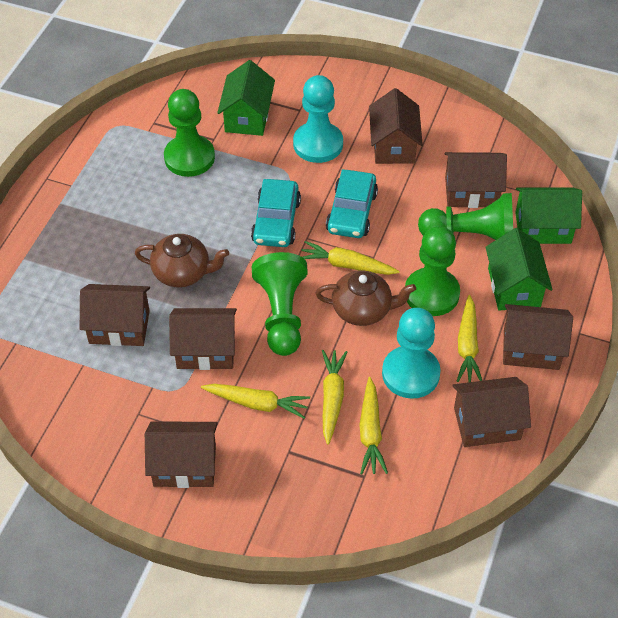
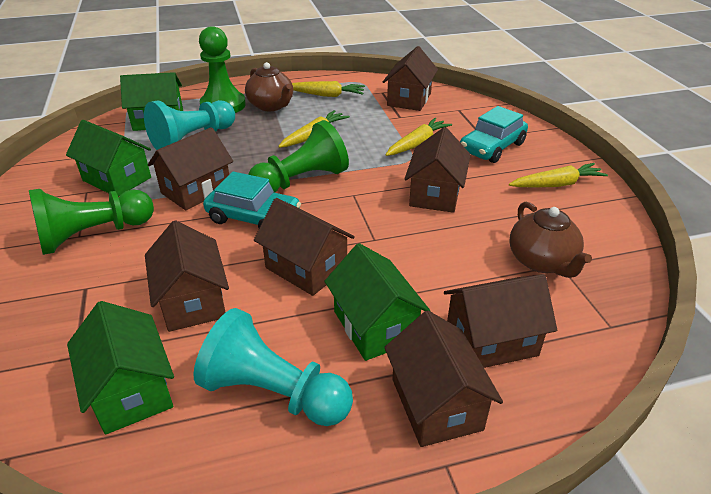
green house: 3 -> 4
green pawn: 4 -> 3
yellow carrot: 5 -> 4

